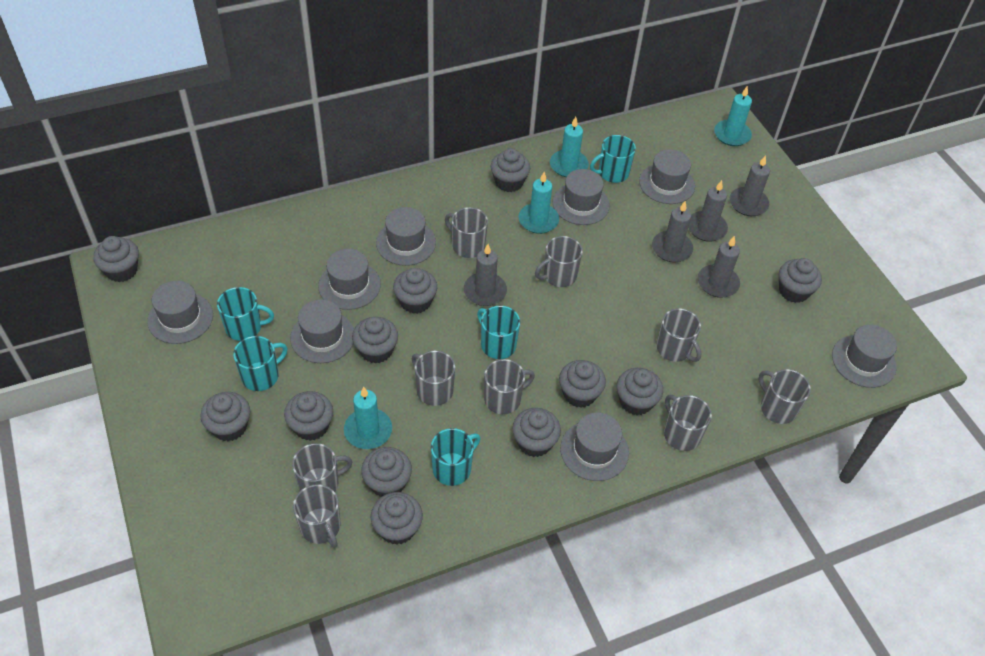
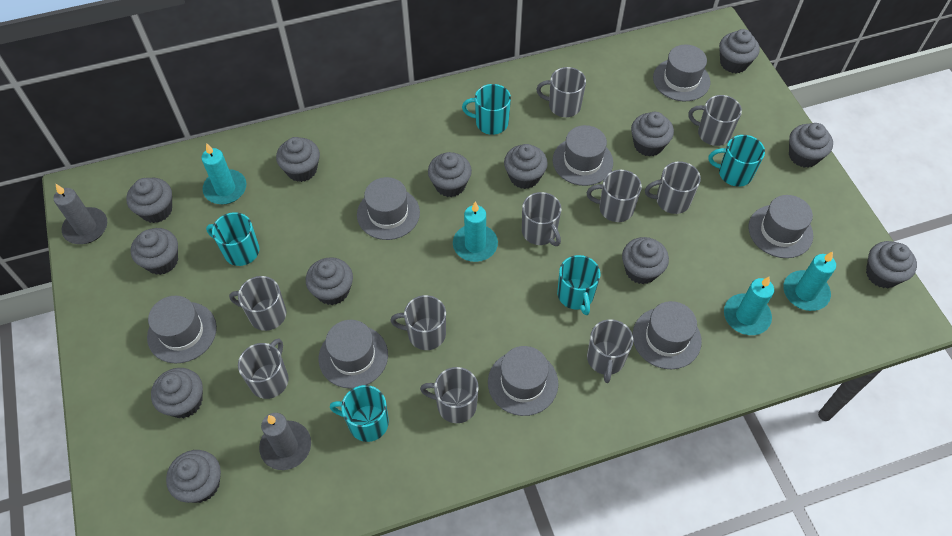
grey candle: 5 -> 2
grey cupcake: 12 -> 13
grey mug: 9 -> 10

